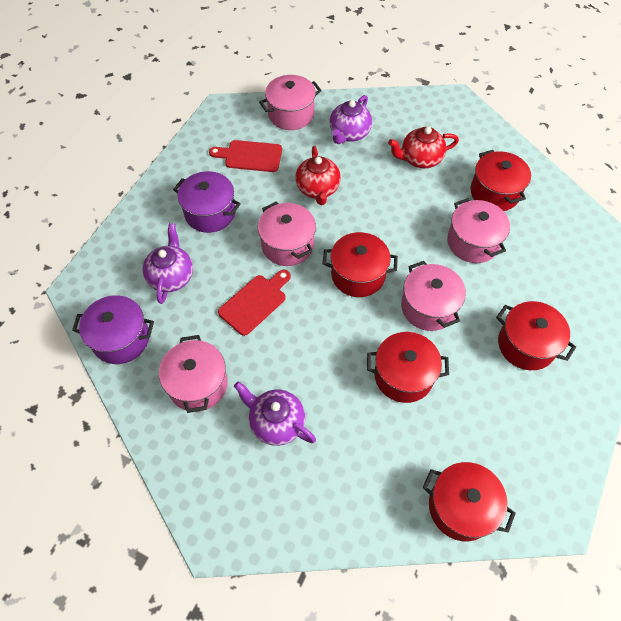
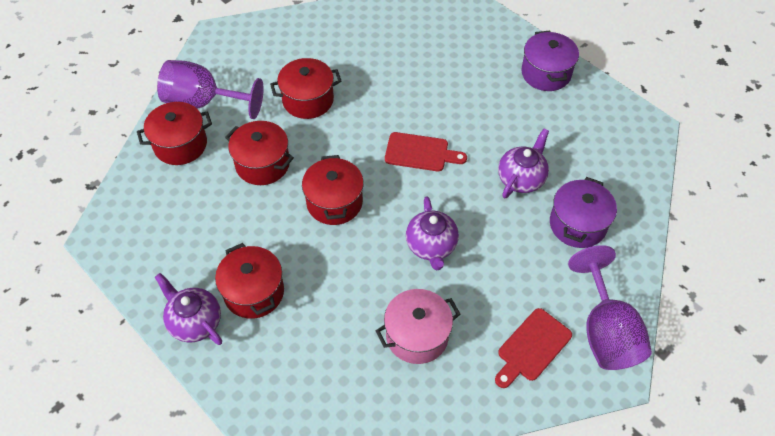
pink pot: 5 -> 1
purple goblet: 0 -> 2
red teapot: 2 -> 0

